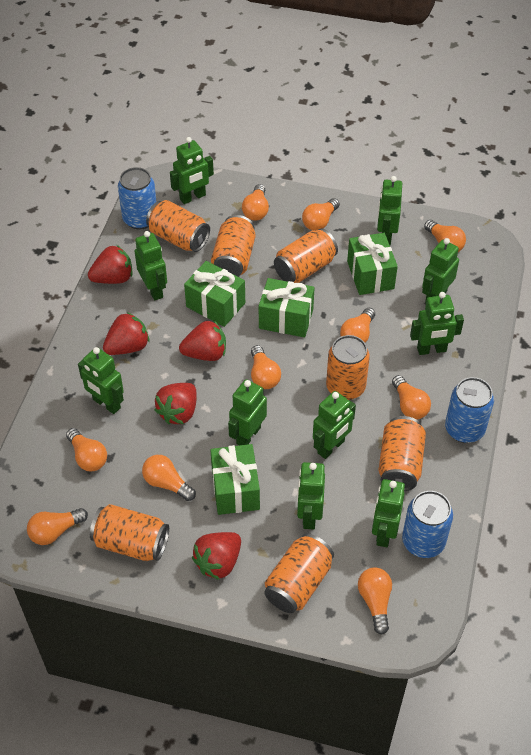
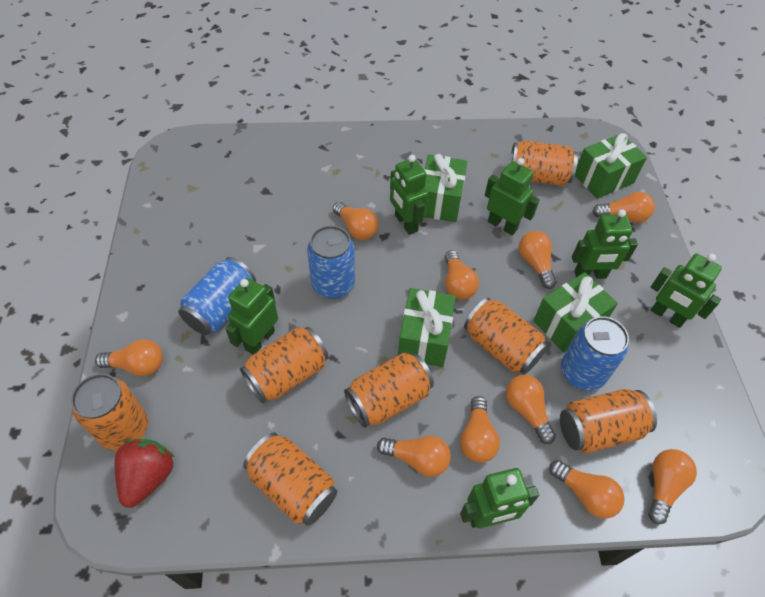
green robot: 10 -> 6
red strawberry: 5 -> 1

